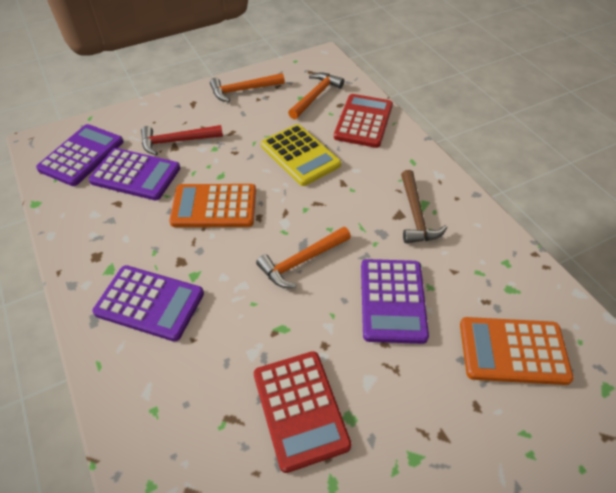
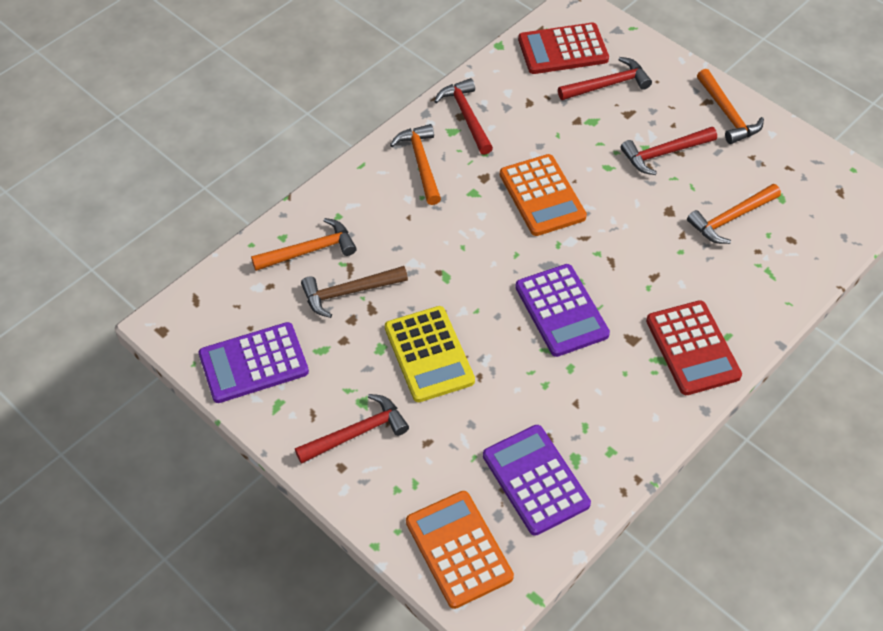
orange hammer: 3 -> 4
purple calculator: 4 -> 3
red hammer: 1 -> 4

